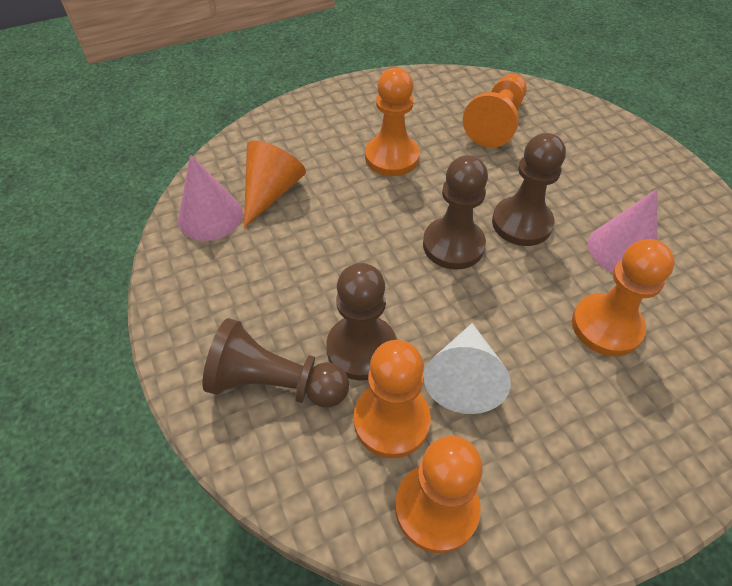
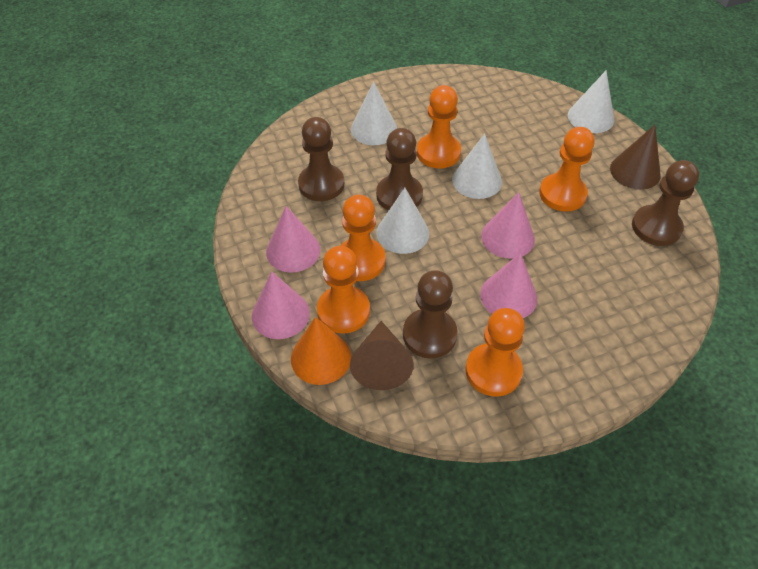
brown cone: 0 -> 2
pink cone: 2 -> 4
white cone: 1 -> 4

